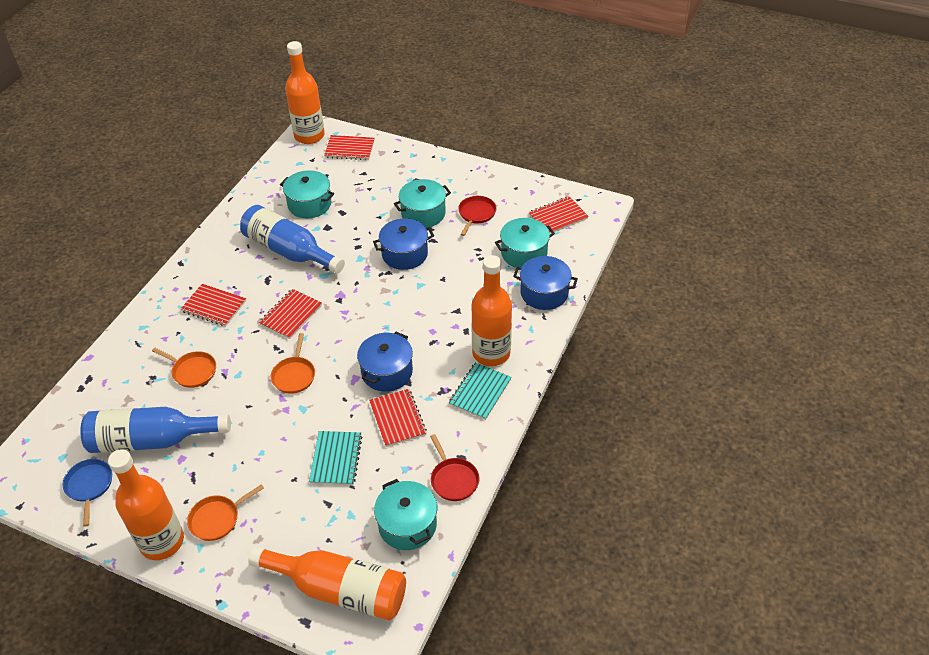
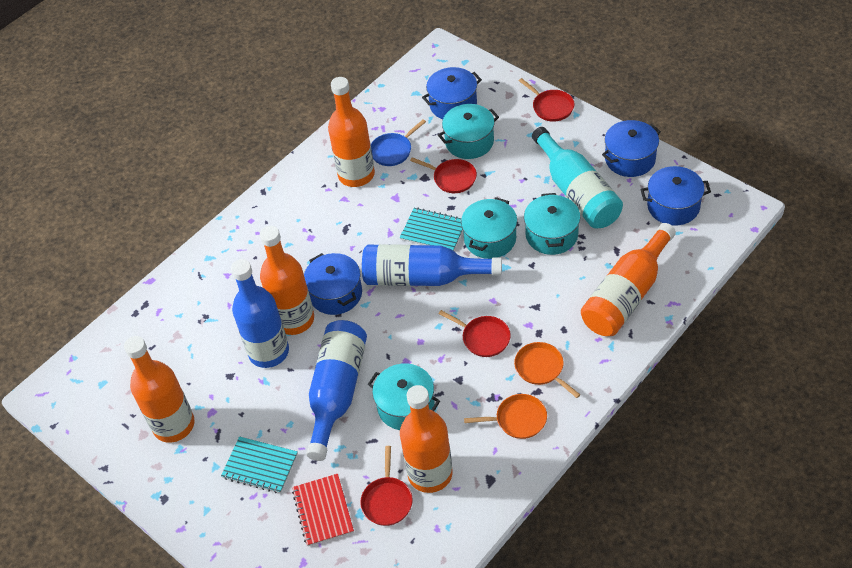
blue bottle: 2 -> 3
blue pot: 3 -> 4
orange bottle: 4 -> 5
orange pan: 3 -> 2
red notebook: 5 -> 1
red pan: 2 -> 4
turquoise bottle: 0 -> 1

